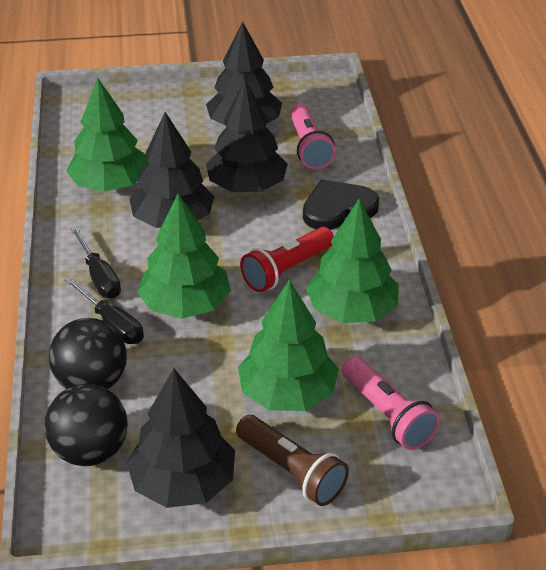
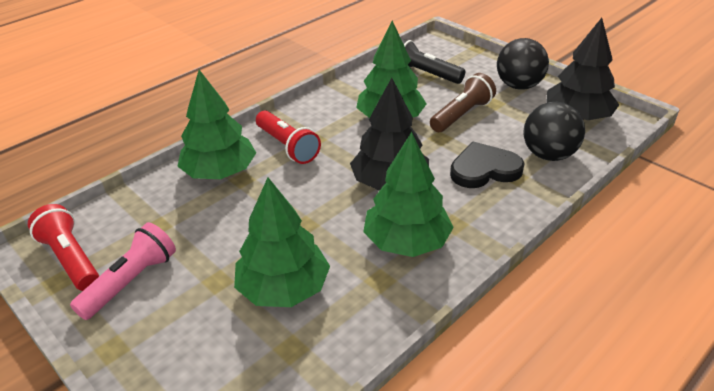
black flashlight: 0 -> 1
black screwdriver: 2 -> 0
black tree: 4 -> 2
pink flashlight: 2 -> 1
red flashlight: 1 -> 2

